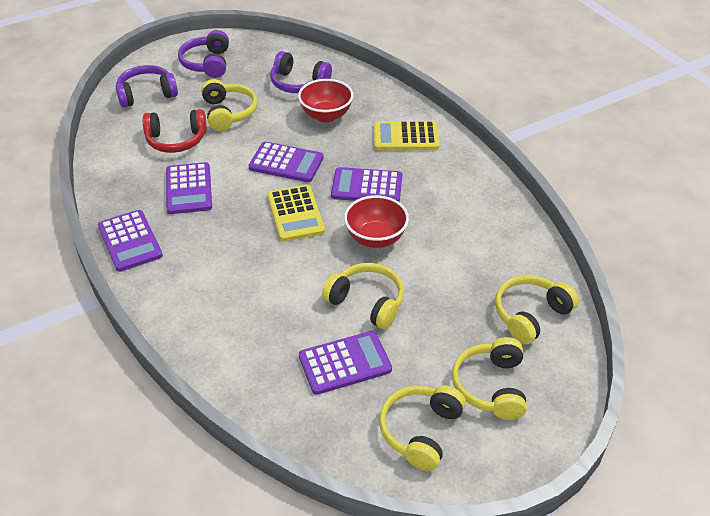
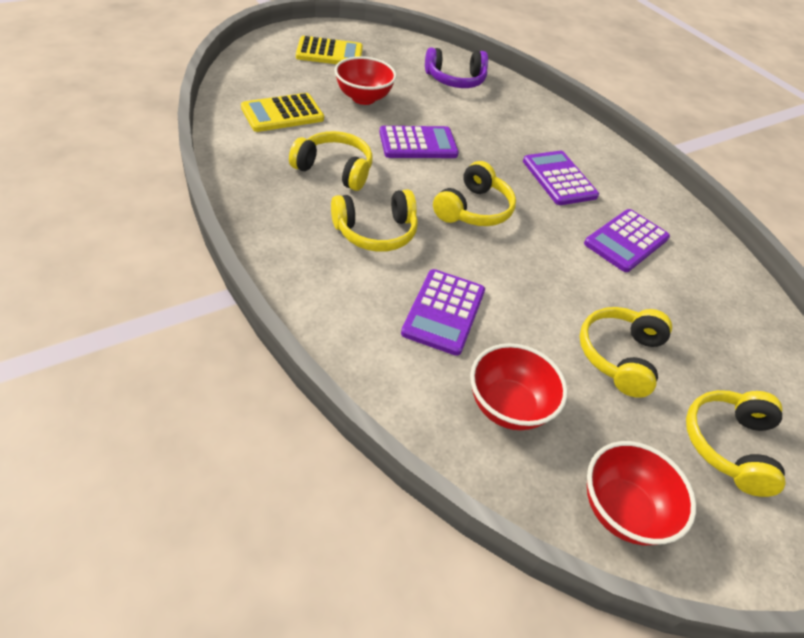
purple calculator: 5 -> 4
purple headphones: 3 -> 1
red bowl: 2 -> 3
red headphones: 1 -> 0

